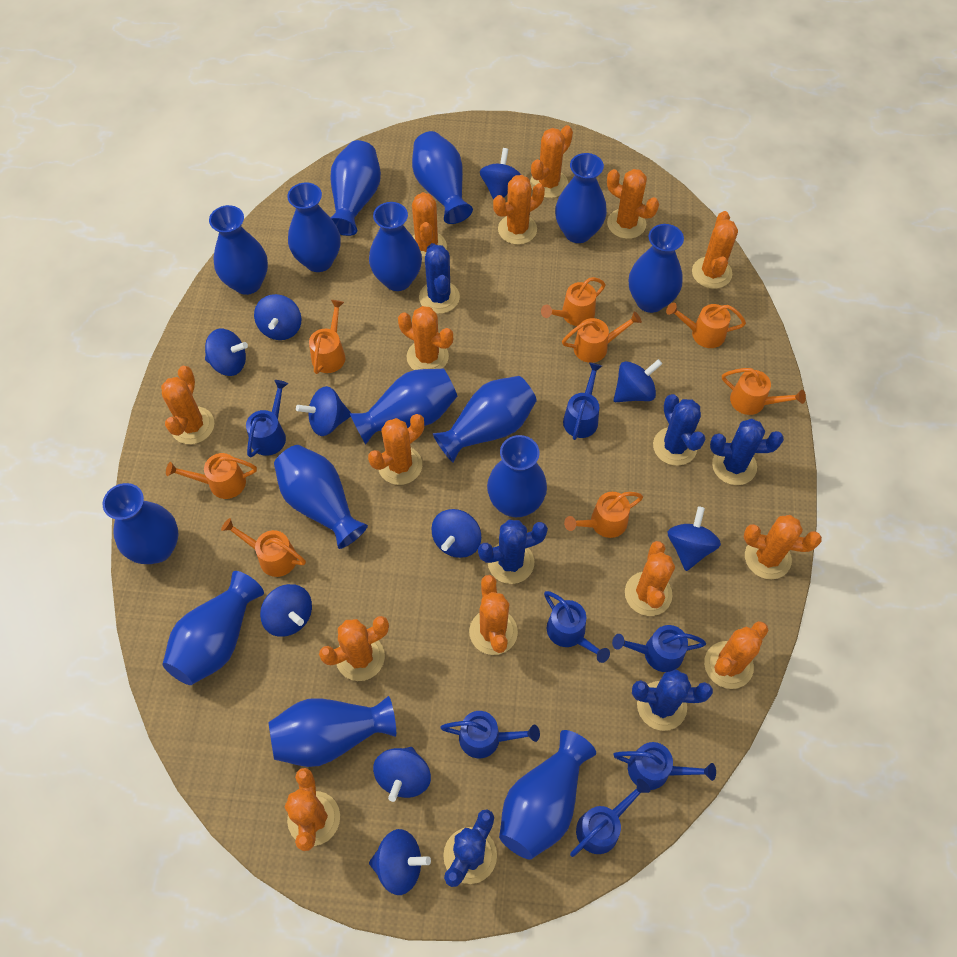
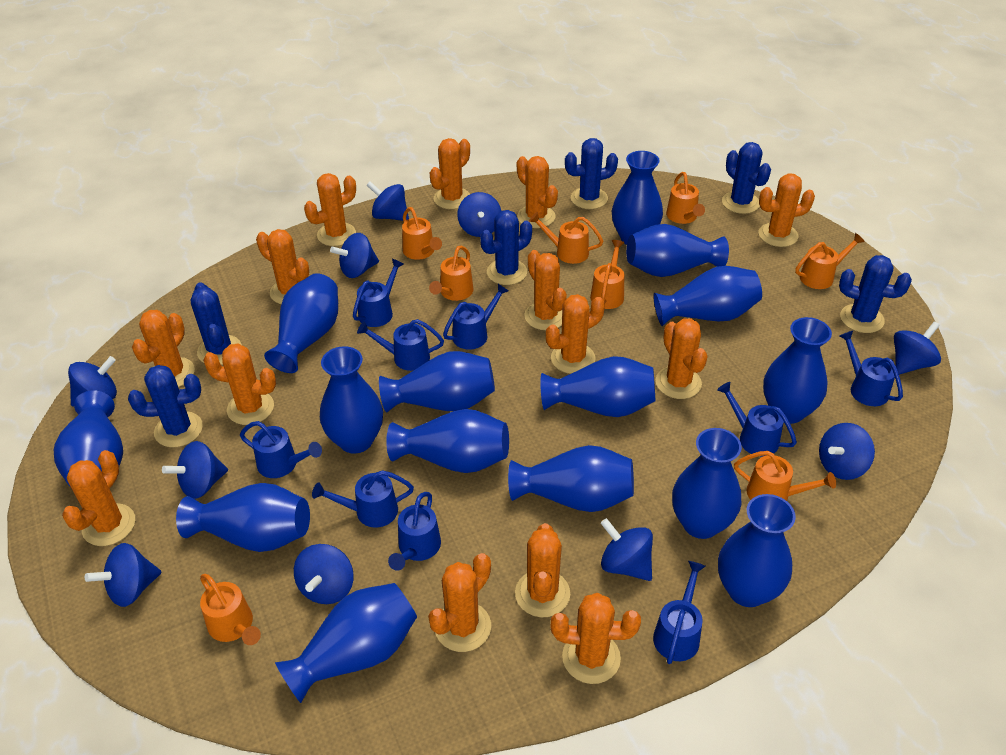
blue watering can: 7 -> 9

